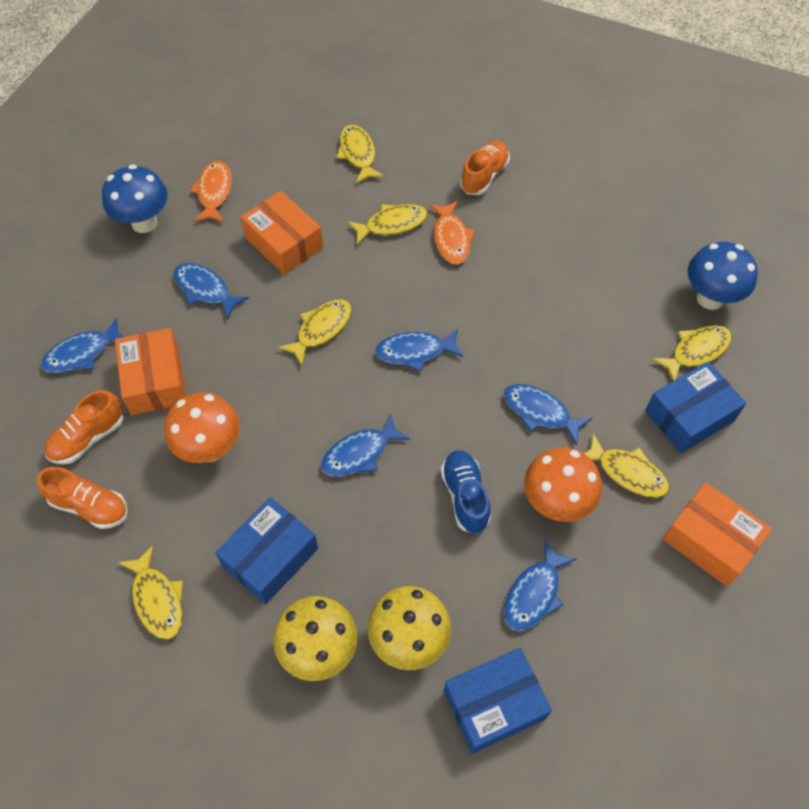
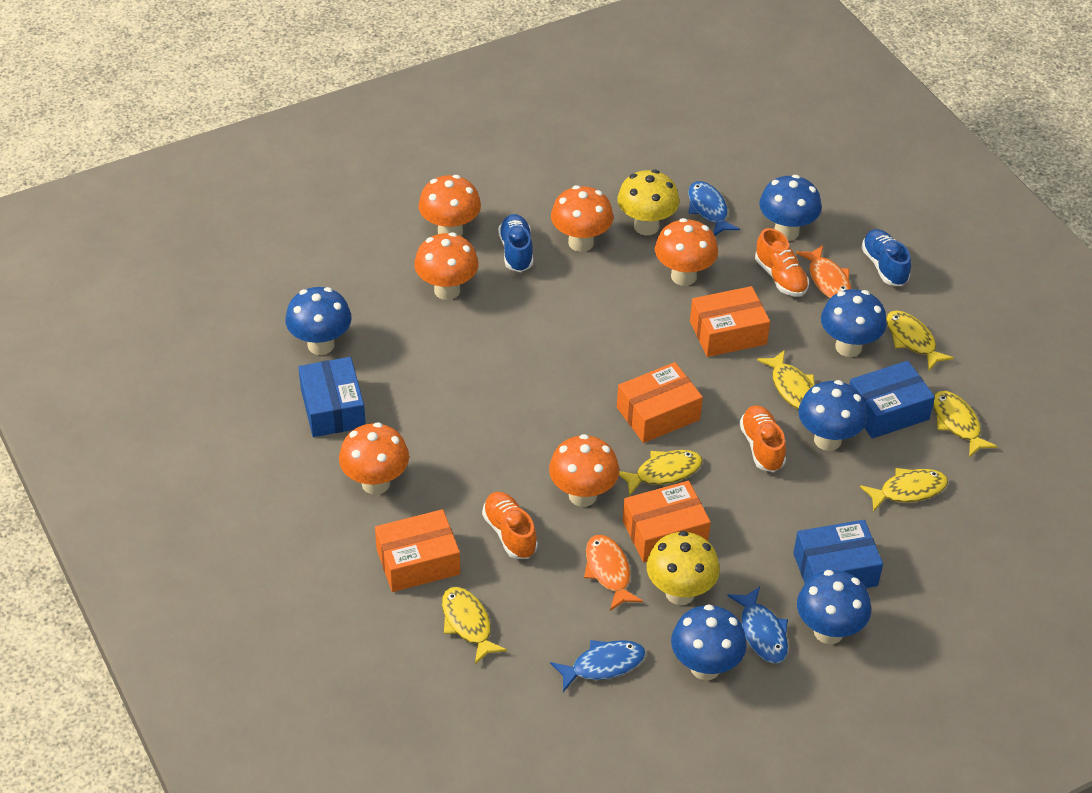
blue fish: 6 -> 3
blue mushroom: 2 -> 6
blue shoe: 1 -> 2
orange box: 3 -> 4
orange mushroom: 2 -> 6

